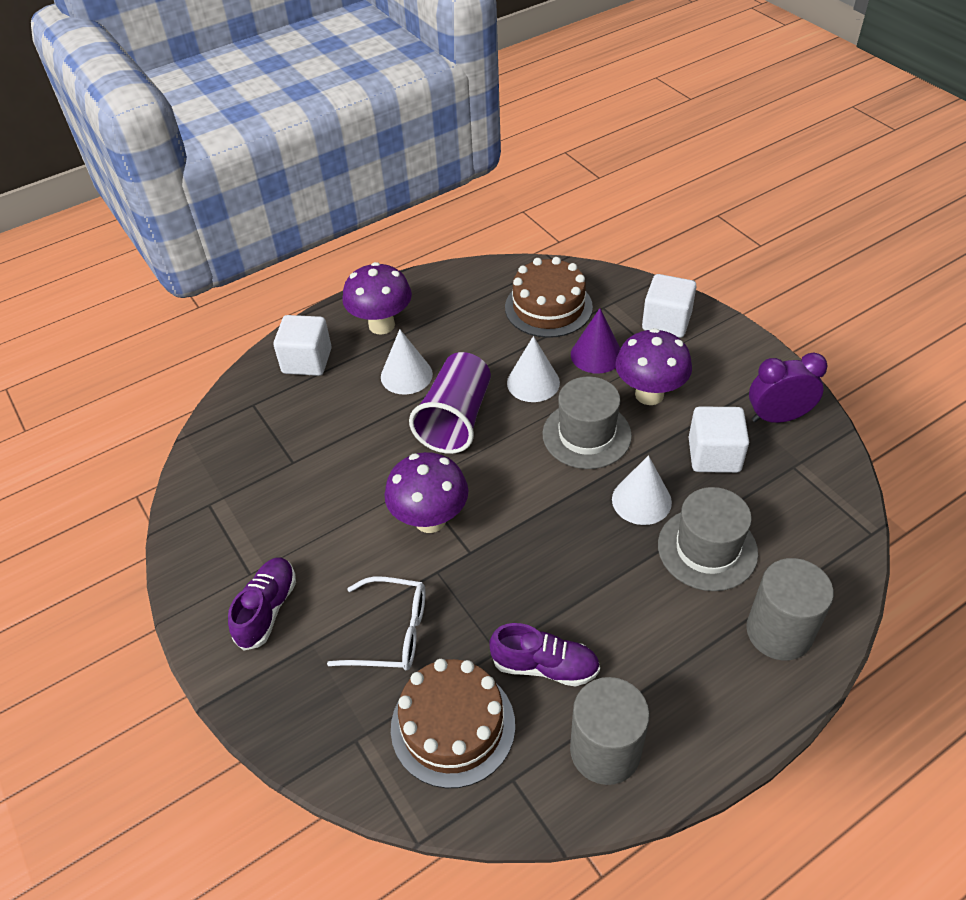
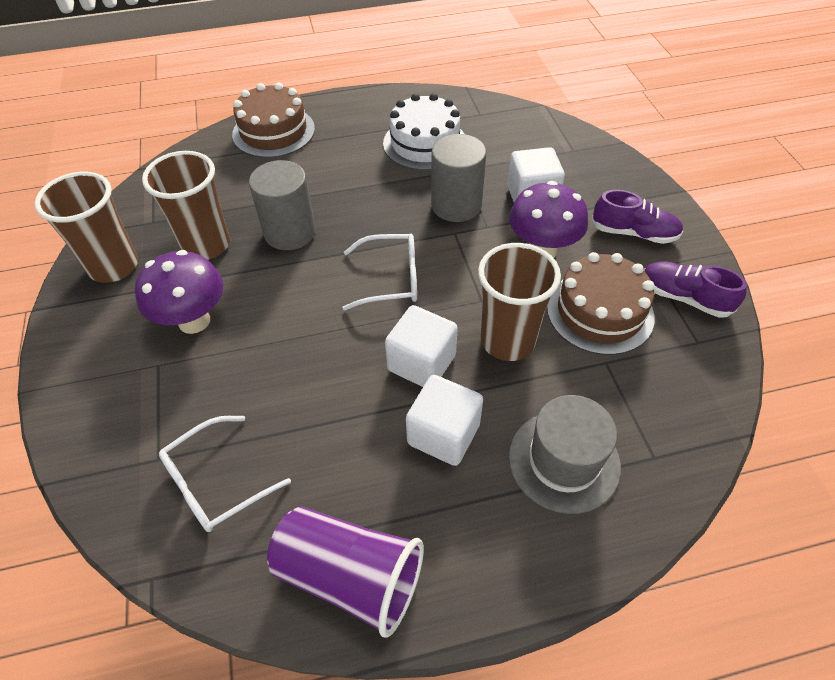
brown cup: 0 -> 3
grey hat: 2 -> 1
purple clock: 1 -> 0
purple cone: 1 -> 0
purple mushroom: 3 -> 2
white cake: 0 -> 1
white cone: 3 -> 0
white glasses: 1 -> 2

